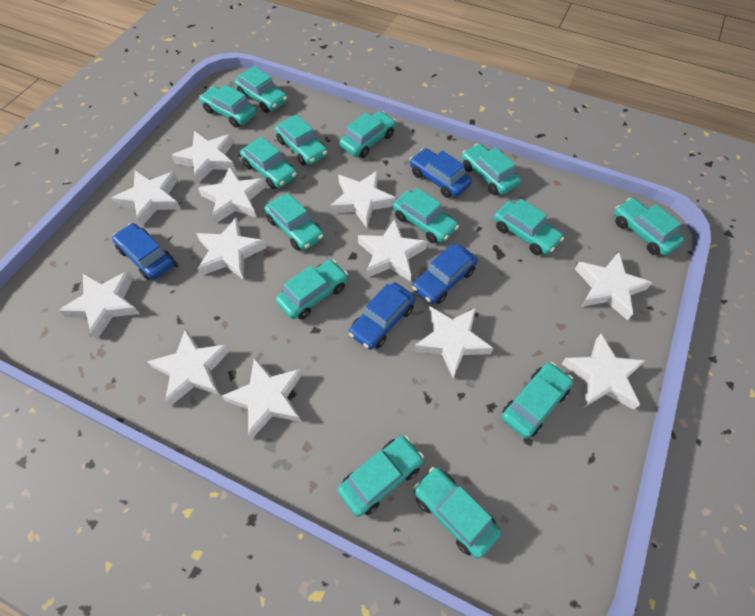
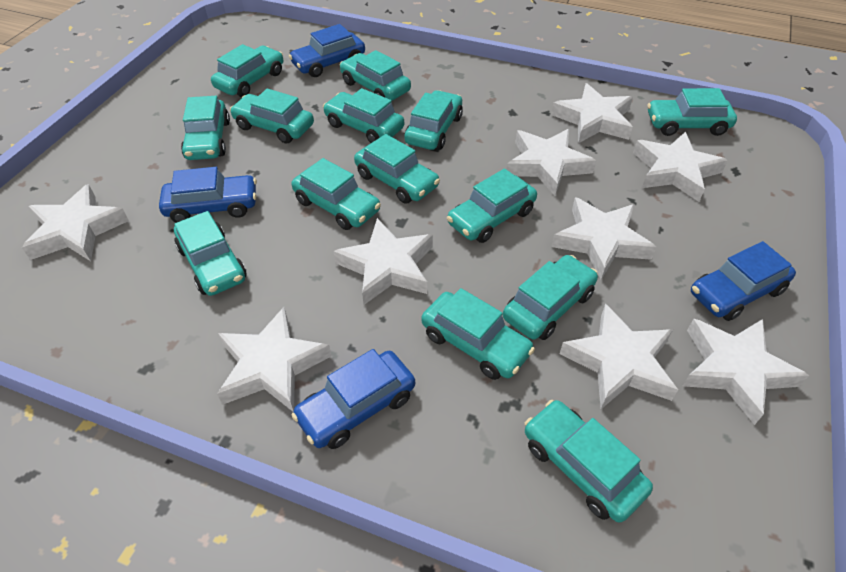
white star: 12 -> 9

